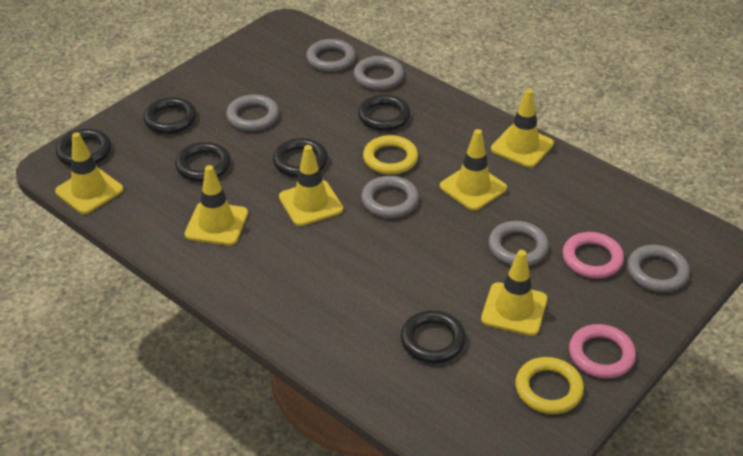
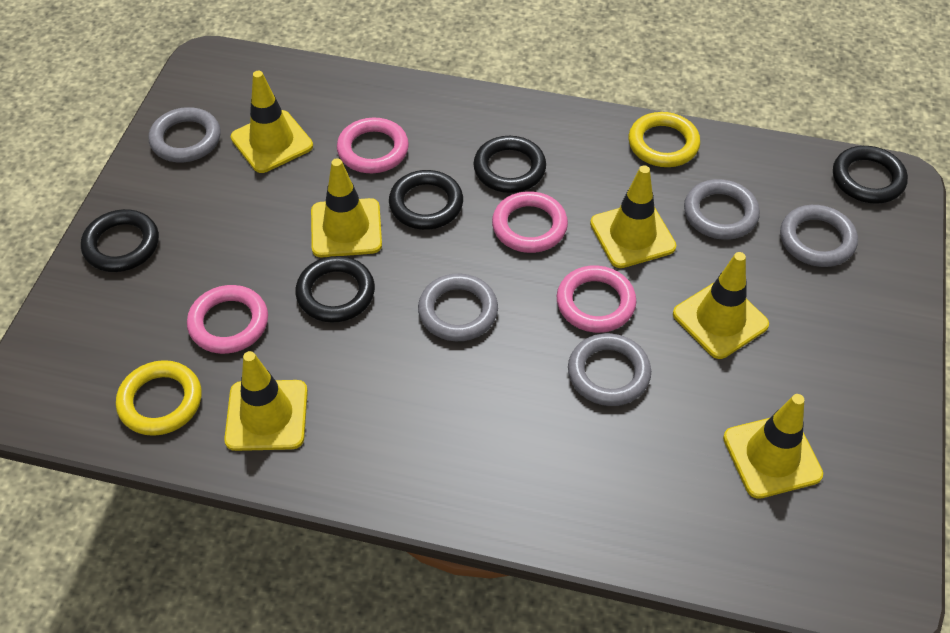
black ring: 6 -> 5
grey ring: 6 -> 5
pink ring: 2 -> 4

